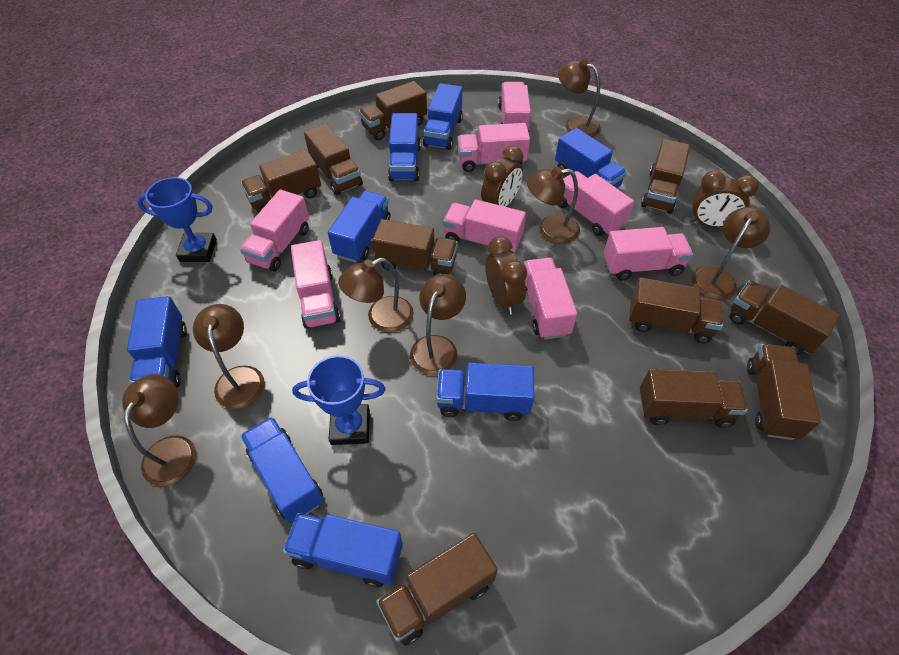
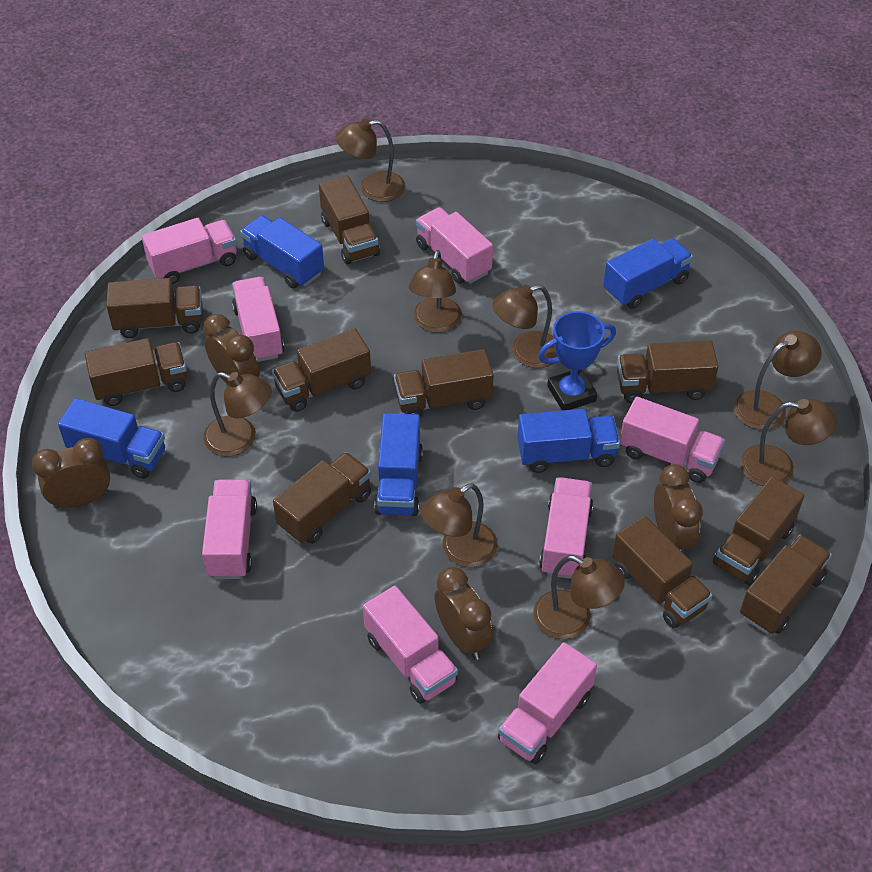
blue trophy: 2 -> 1
blue truck: 8 -> 5
brown clock: 3 -> 4
brown lamp: 7 -> 8

